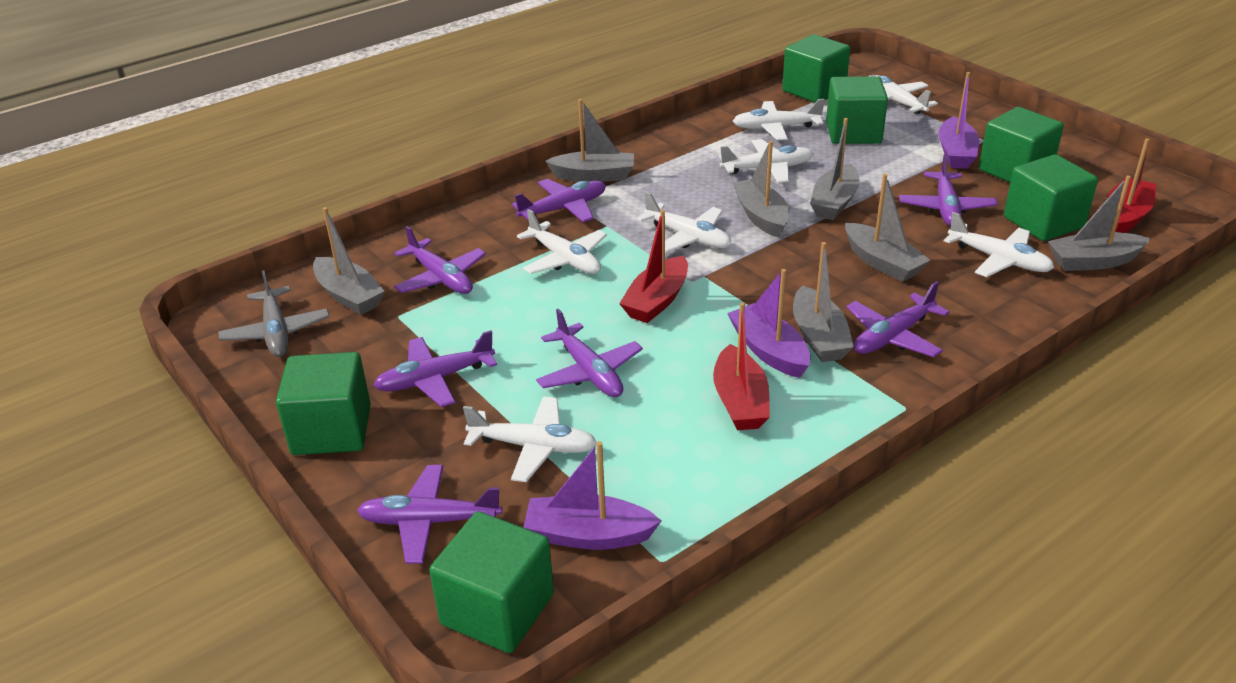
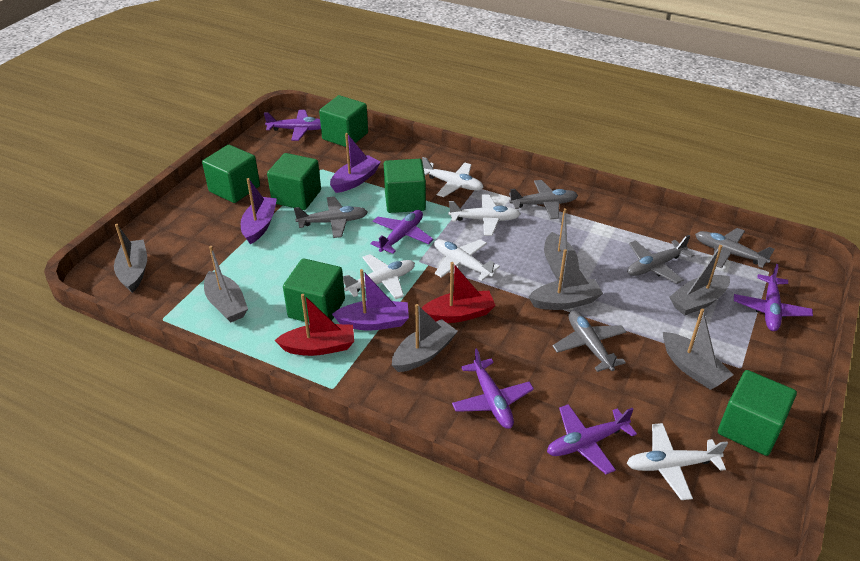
grey plane: 1 -> 5
purple plane: 7 -> 5
red boat: 3 -> 2
white plane: 7 -> 5

